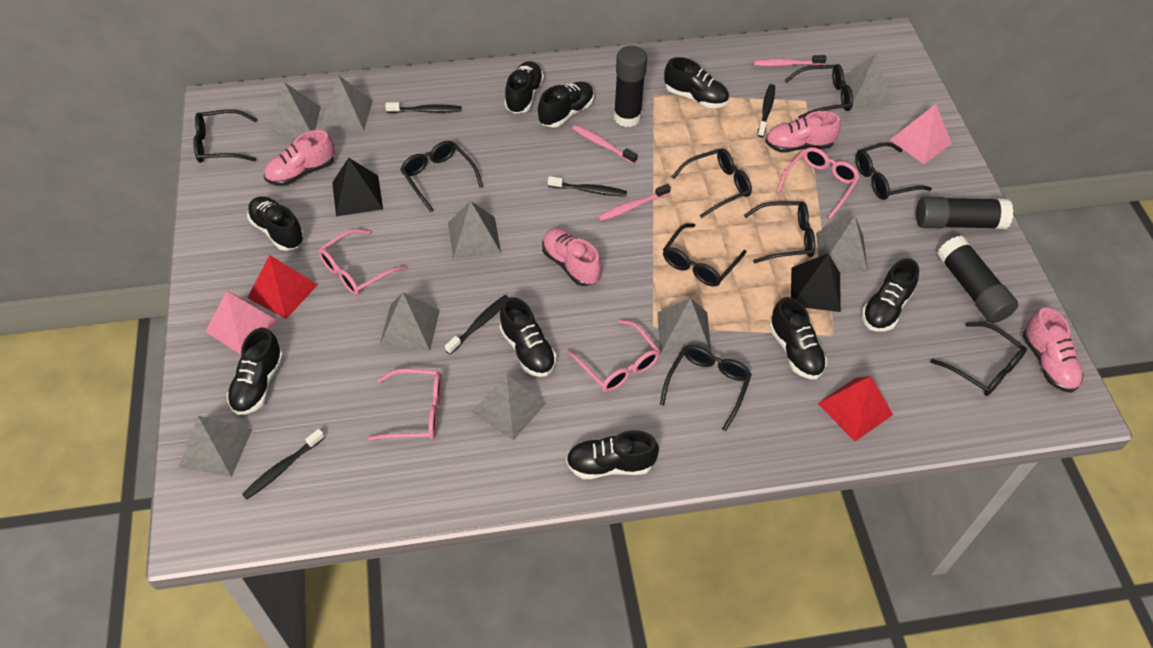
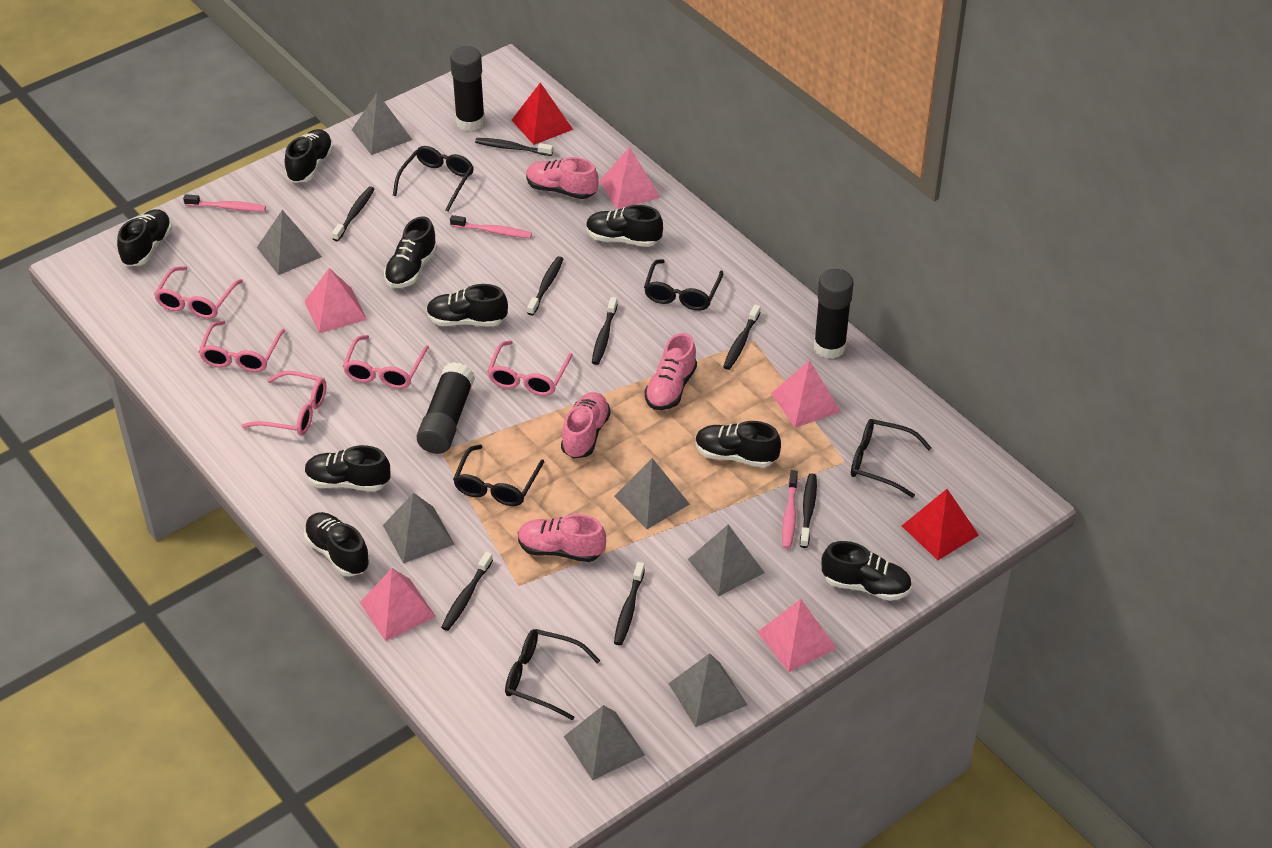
black glasses: 9 -> 5
black pyramid: 2 -> 0
black toothbrush: 5 -> 8
grey pyramid: 9 -> 7
pink glasses: 4 -> 5
pink pyramid: 2 -> 5

